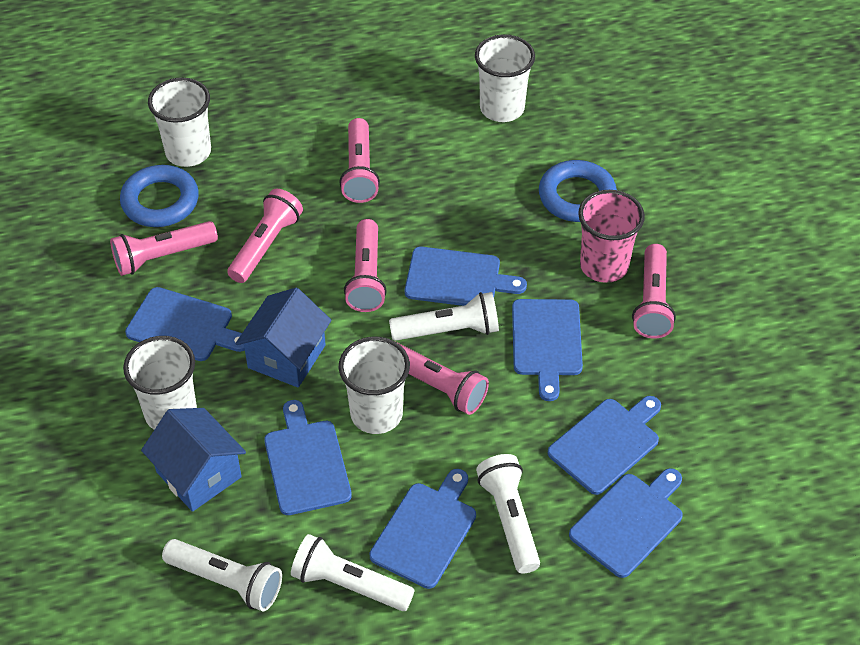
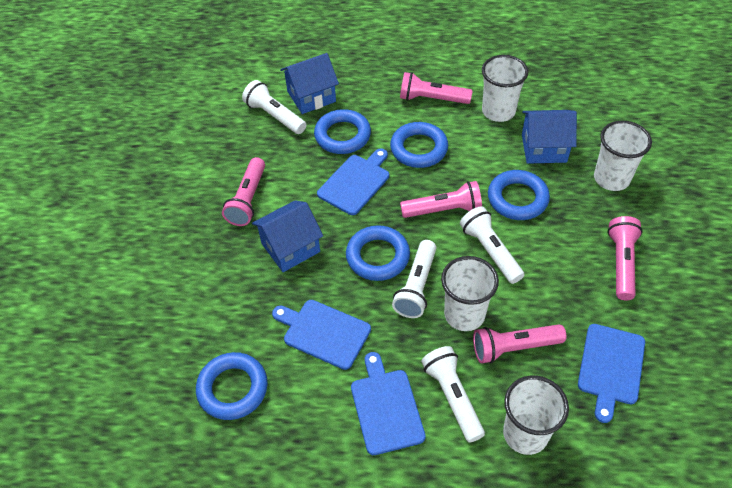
blue cutting board: 7 -> 4
blue house: 2 -> 3
blue ring: 2 -> 5
pink cup: 1 -> 0
pink flashlight: 6 -> 5

